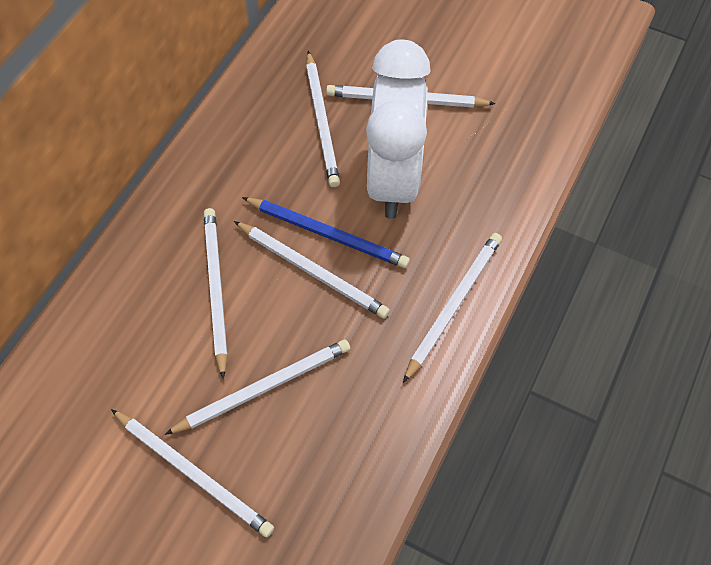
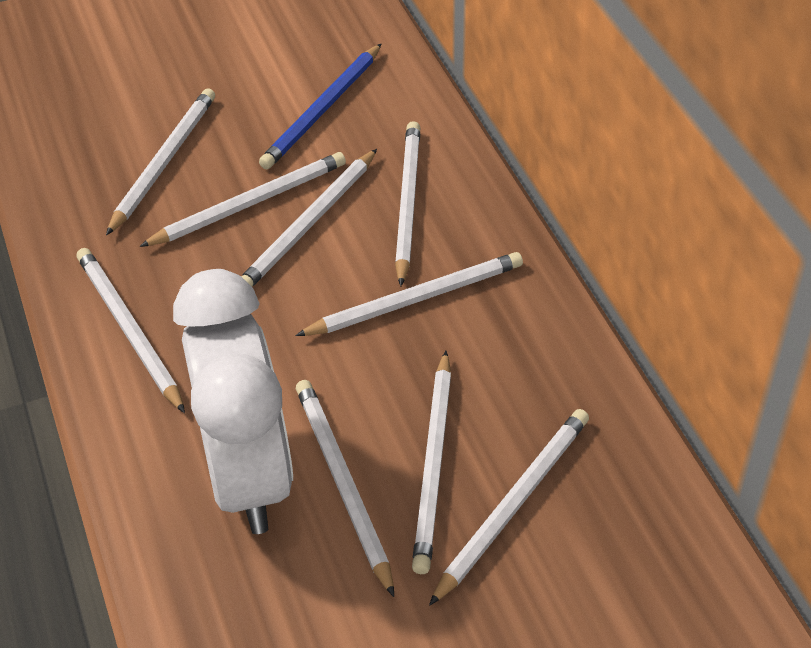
white pencil: 7 -> 9

